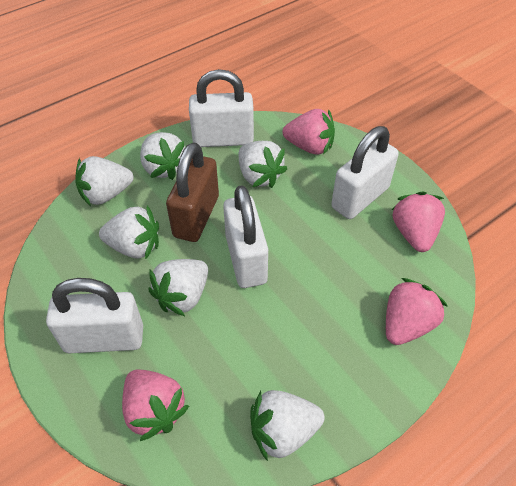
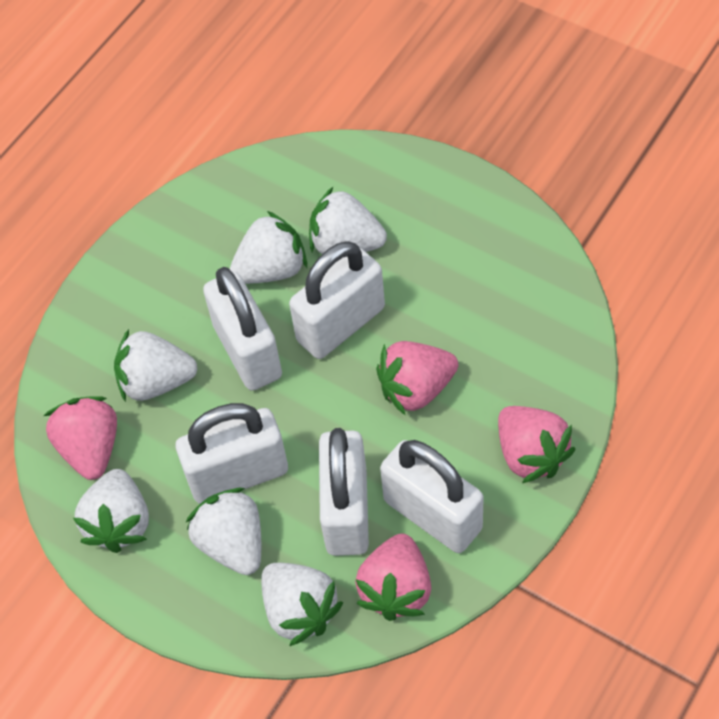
brown padlock: 1 -> 0
white padlock: 4 -> 5

